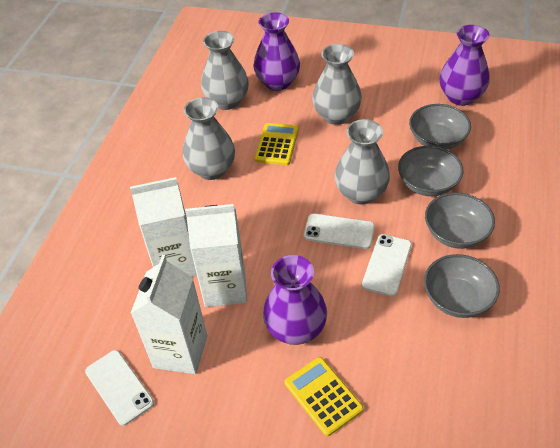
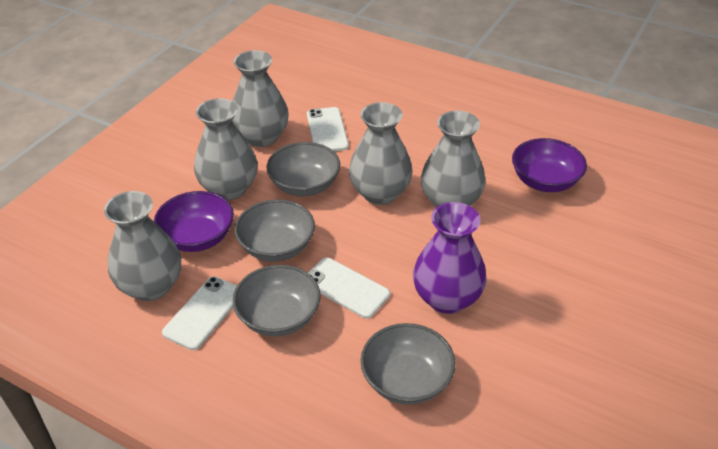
grey vase: 4 -> 5
purple bowl: 0 -> 2
purple vase: 3 -> 1
white carton: 3 -> 0
yellow calculator: 2 -> 0

